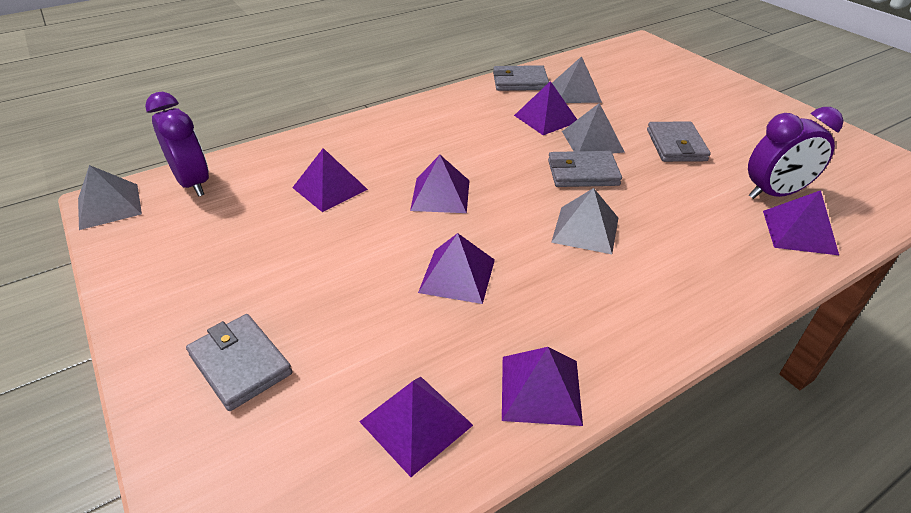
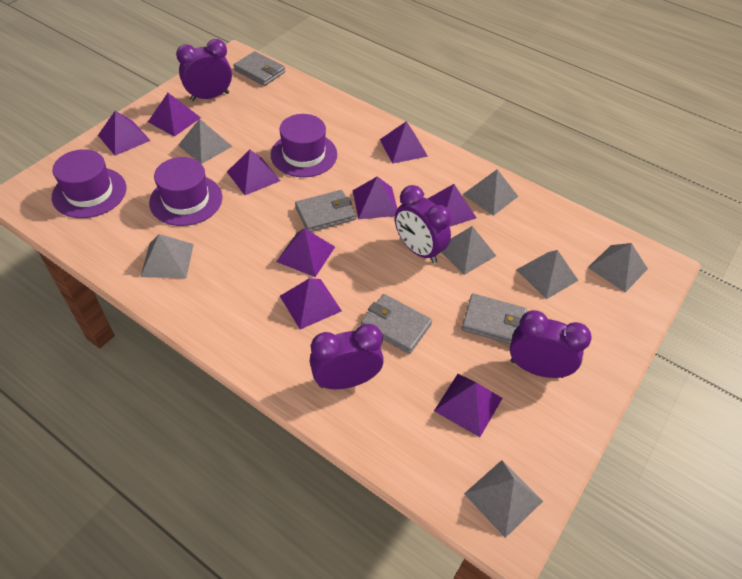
grey pyramid: 4 -> 7
purple clock: 2 -> 4
purple hat: 0 -> 3
purple pyramid: 7 -> 9

